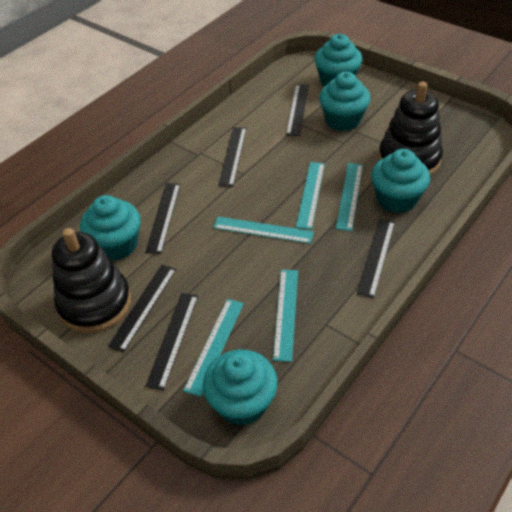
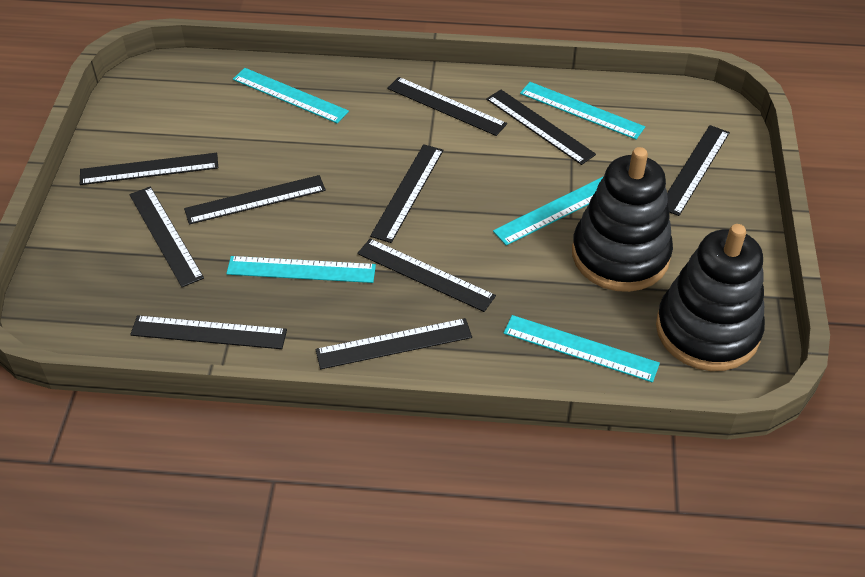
black ruler: 6 -> 10
turquoise cupcake: 5 -> 0

